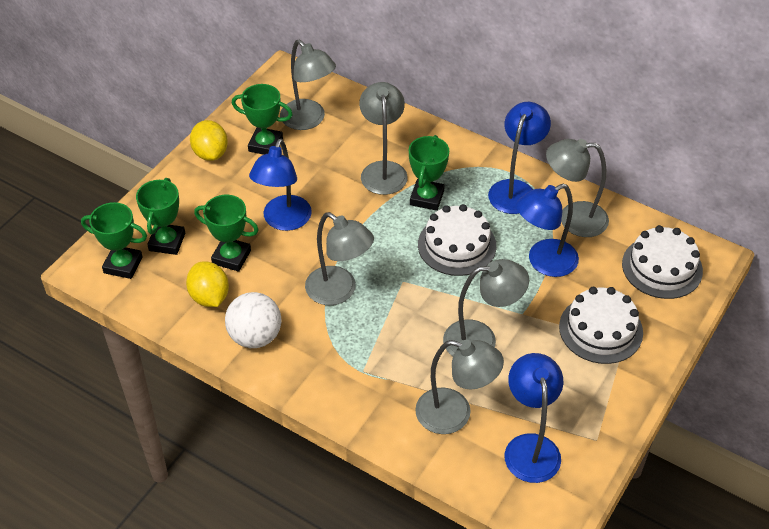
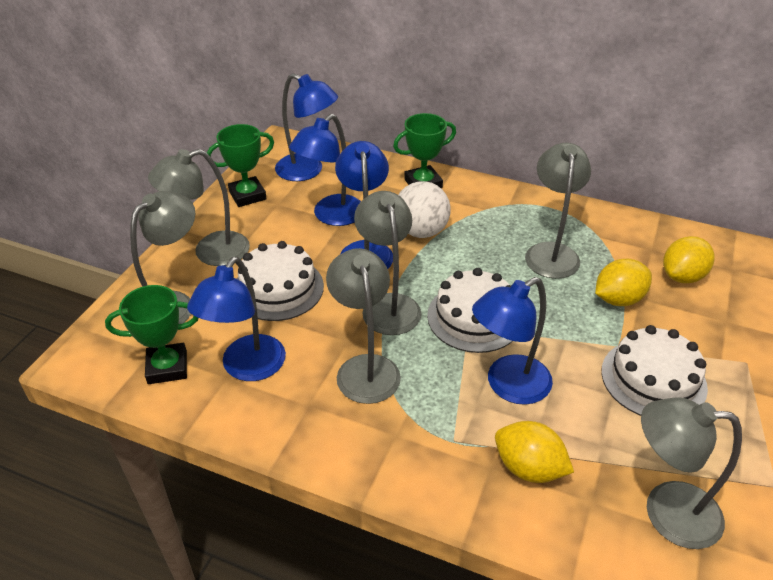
blue lamp: 4 -> 5
green trophy: 5 -> 3
yellow lemon: 2 -> 3

